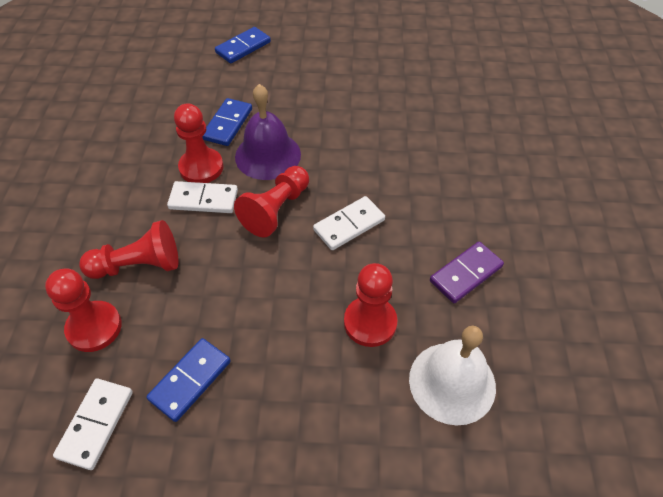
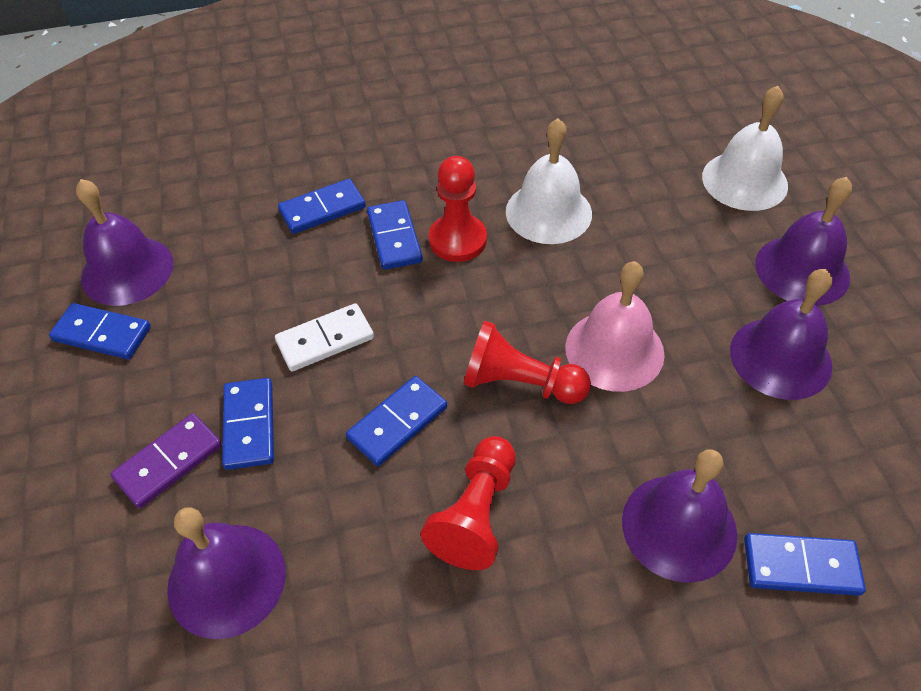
blue domino: 3 -> 6
pink bell: 0 -> 1
purple bell: 1 -> 5
red pawn: 5 -> 3
white bell: 1 -> 2
white domino: 3 -> 1

